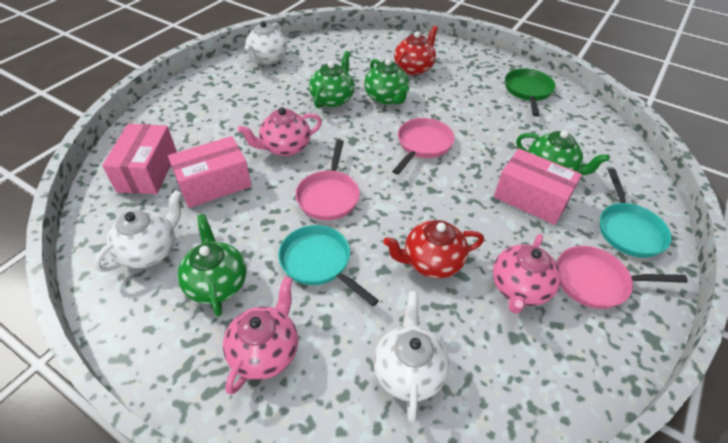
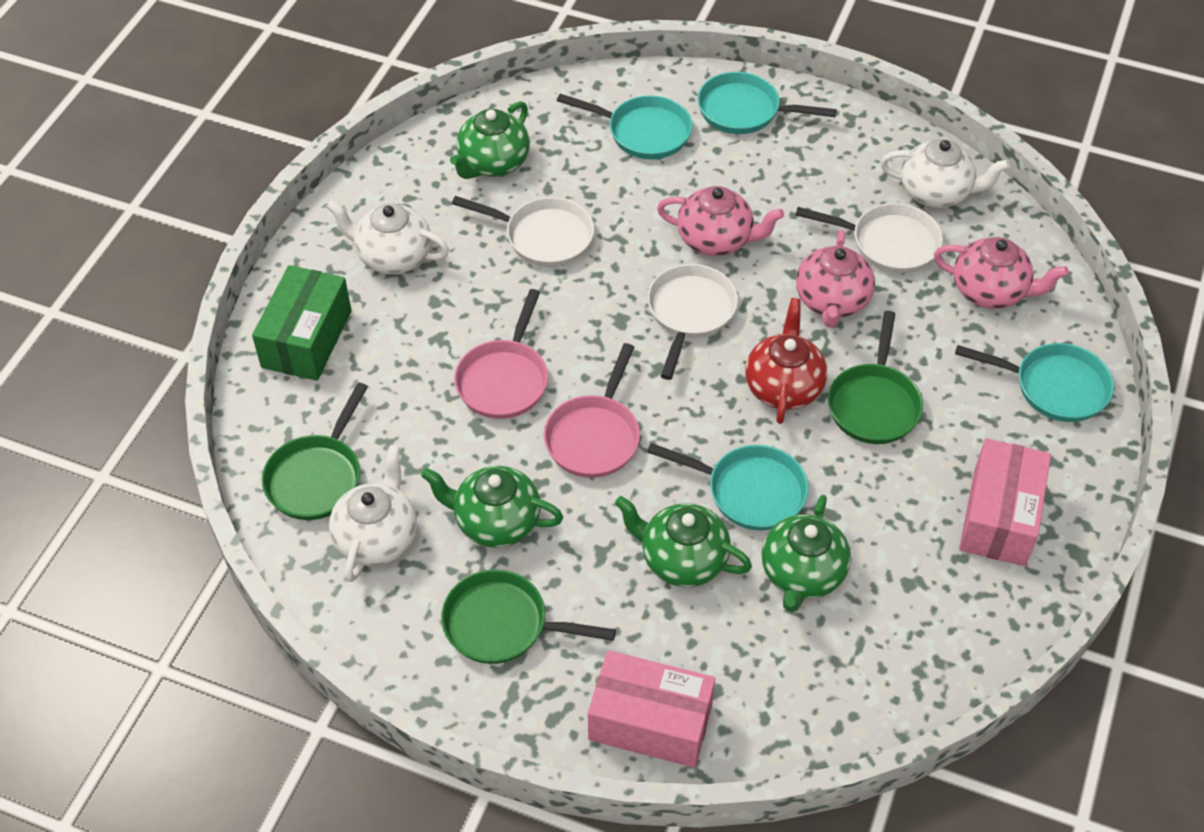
green box: 0 -> 1
green pan: 1 -> 3
pink box: 3 -> 2
pink pan: 3 -> 2
red teapot: 2 -> 1
turquoise pan: 2 -> 4
white pan: 0 -> 3

